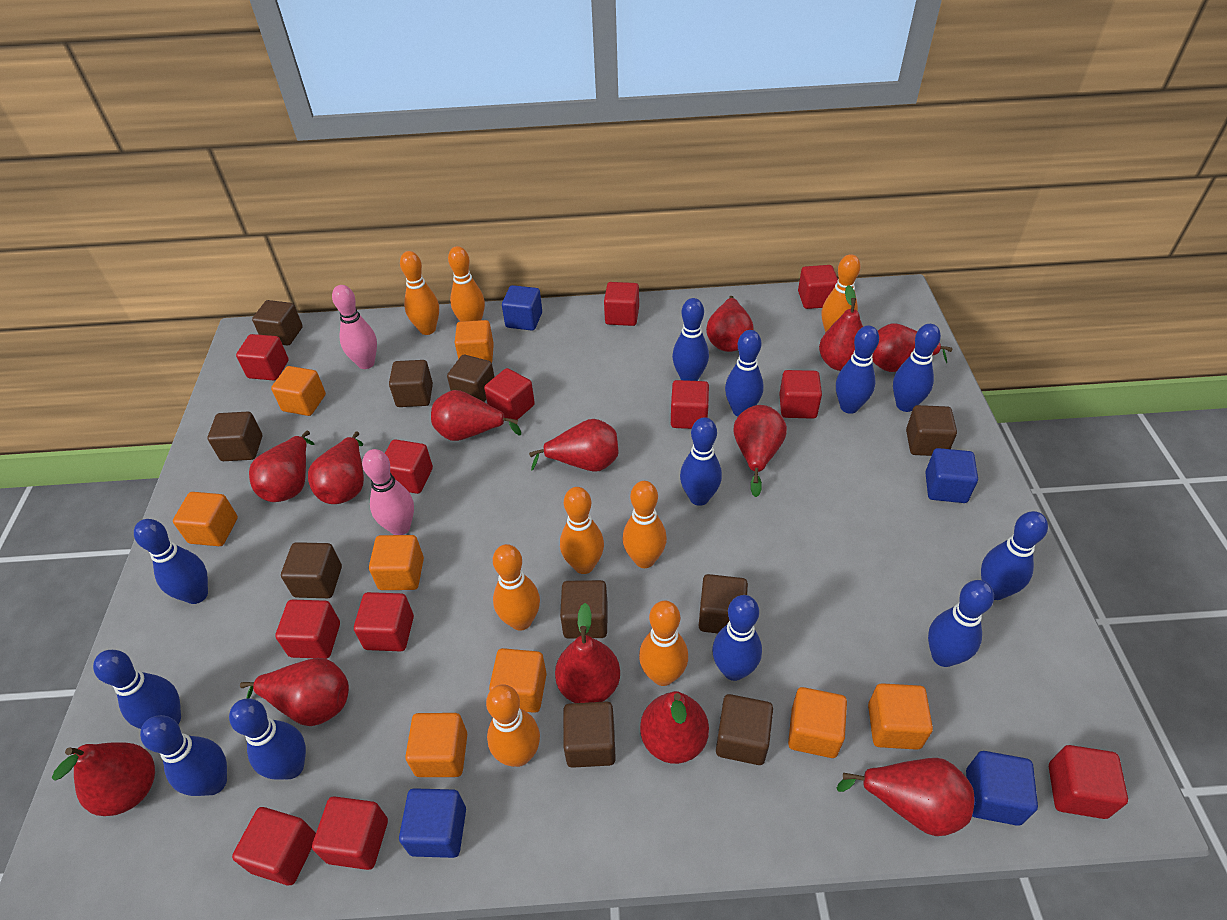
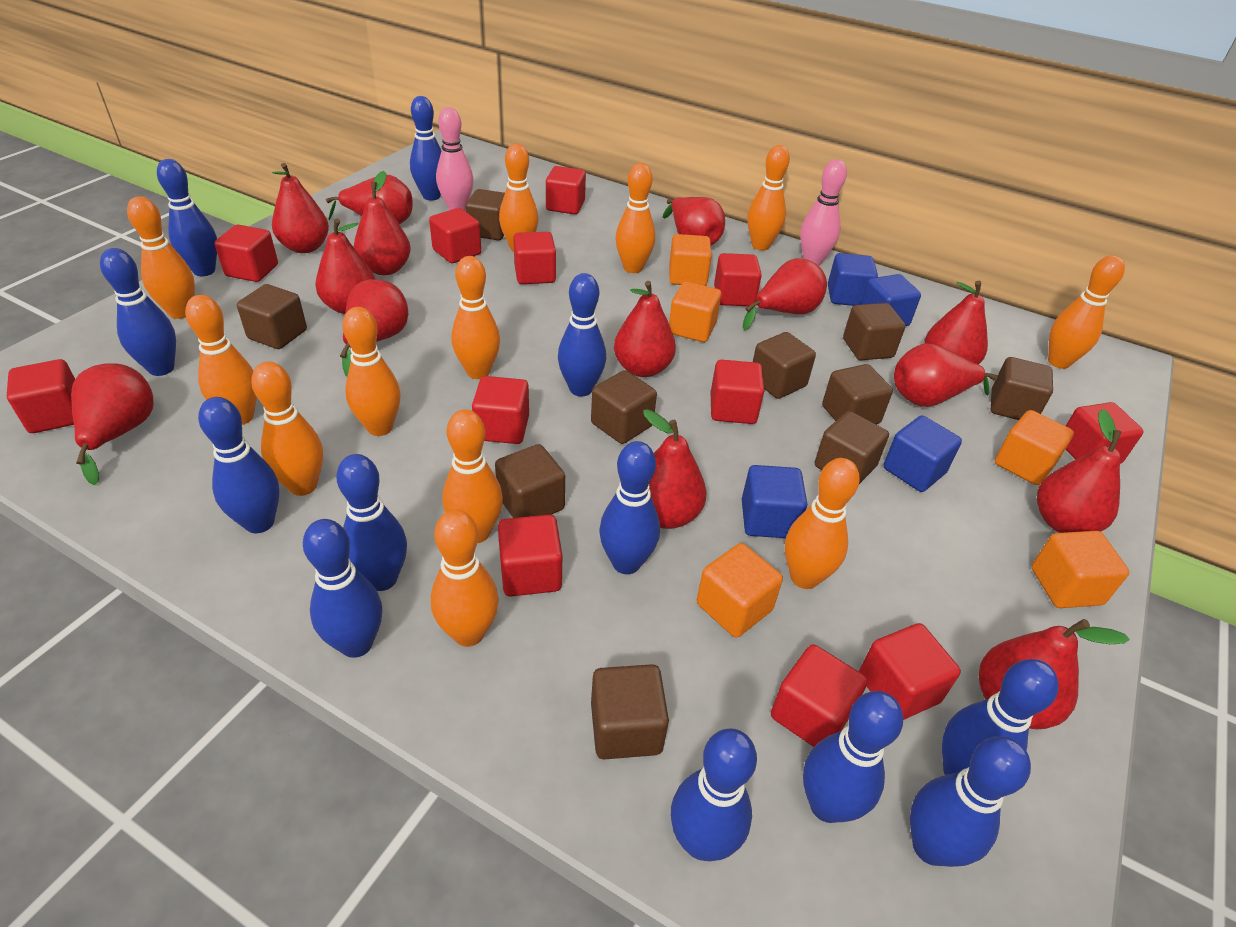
orange bowling pin: 8 -> 12
orange cube: 8 -> 5
red pear: 13 -> 14

